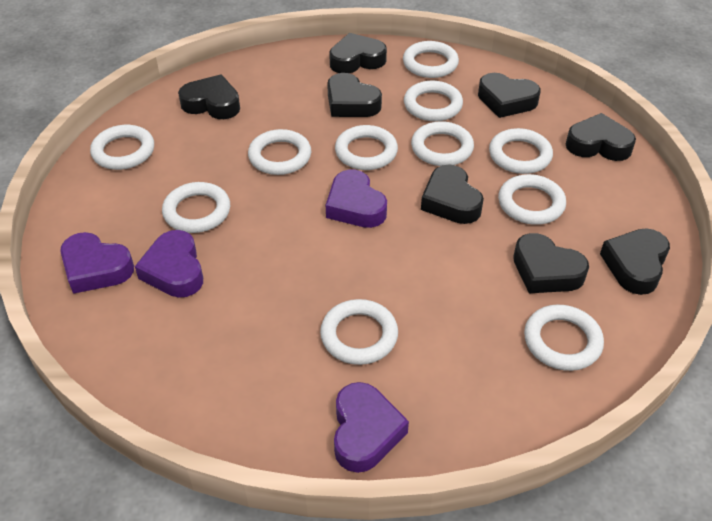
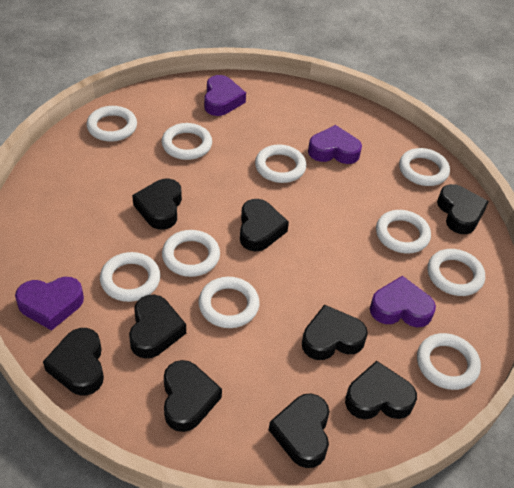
black heart: 8 -> 9
white ring: 11 -> 10

